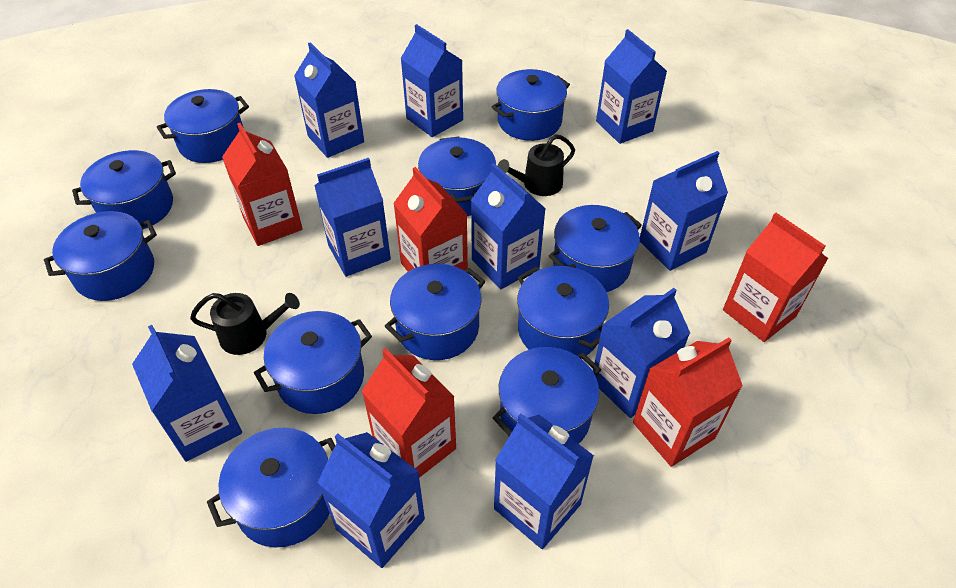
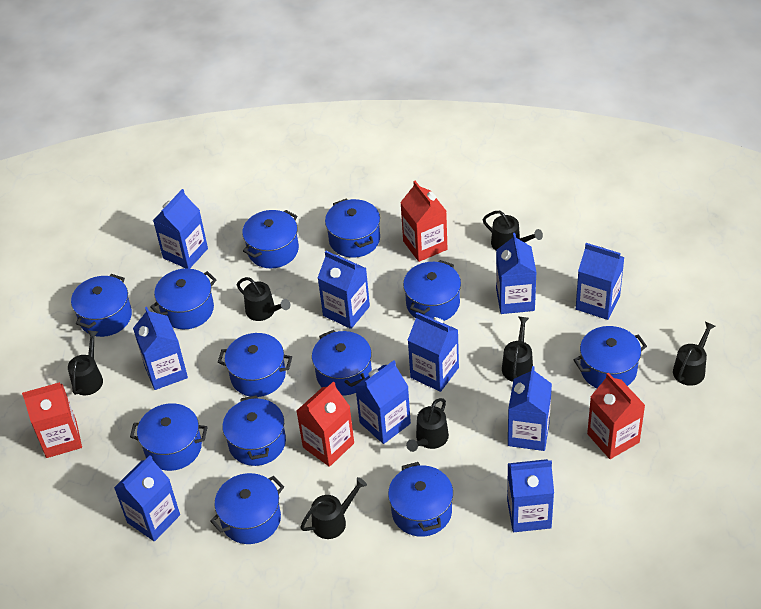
black watering can: 2 -> 7
blue pot: 11 -> 12
red carton: 5 -> 4

